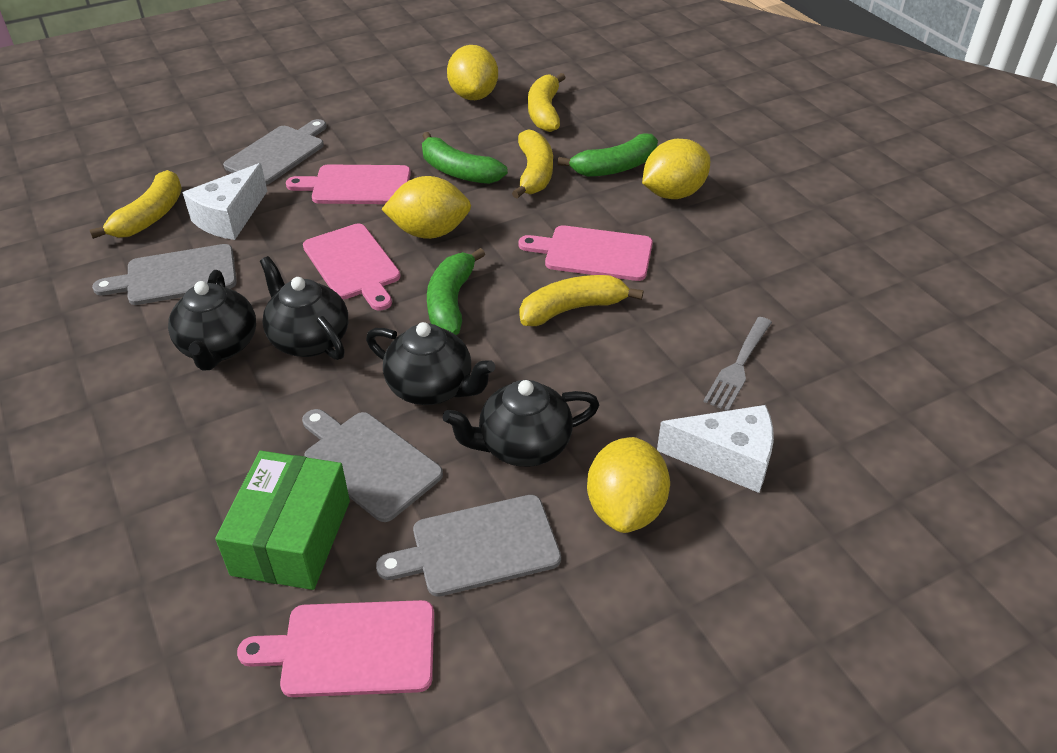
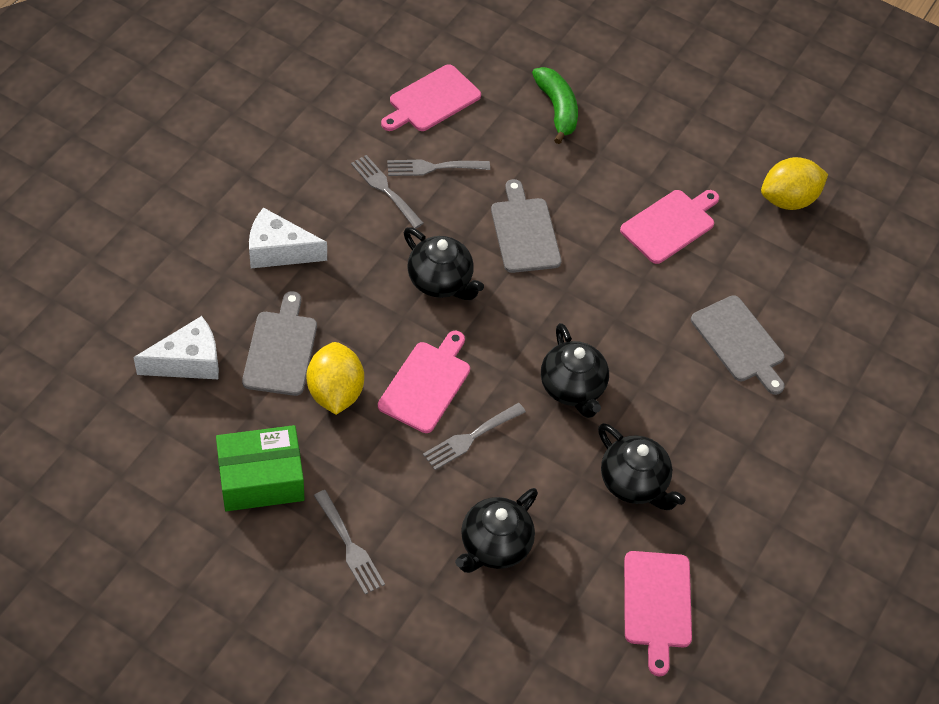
green banana: 3 -> 1
grey cutting board: 4 -> 3
grey fork: 1 -> 4
yellow banana: 4 -> 0
yellow lemon: 4 -> 2

